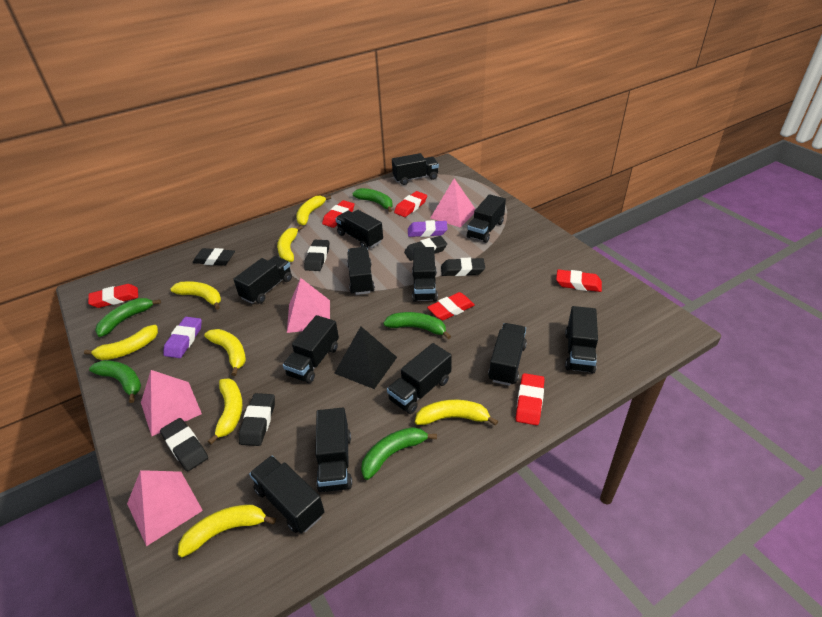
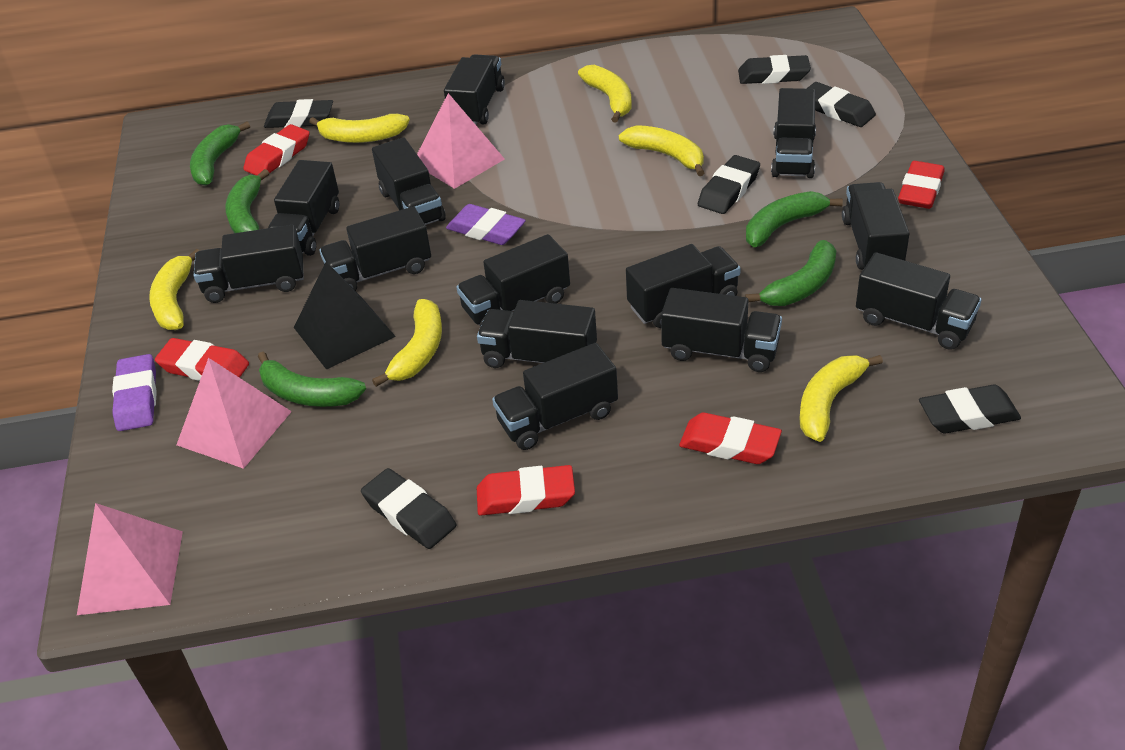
black truck: 12 -> 13
pink pyramid: 4 -> 3
red eraser: 6 -> 5
yellow banana: 8 -> 6

